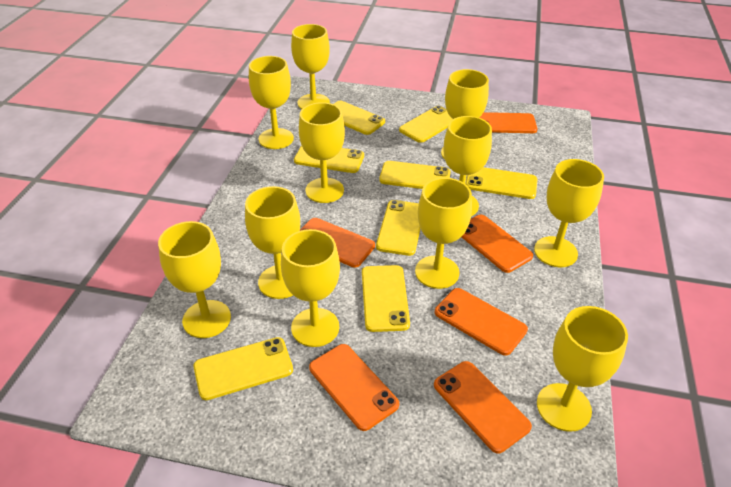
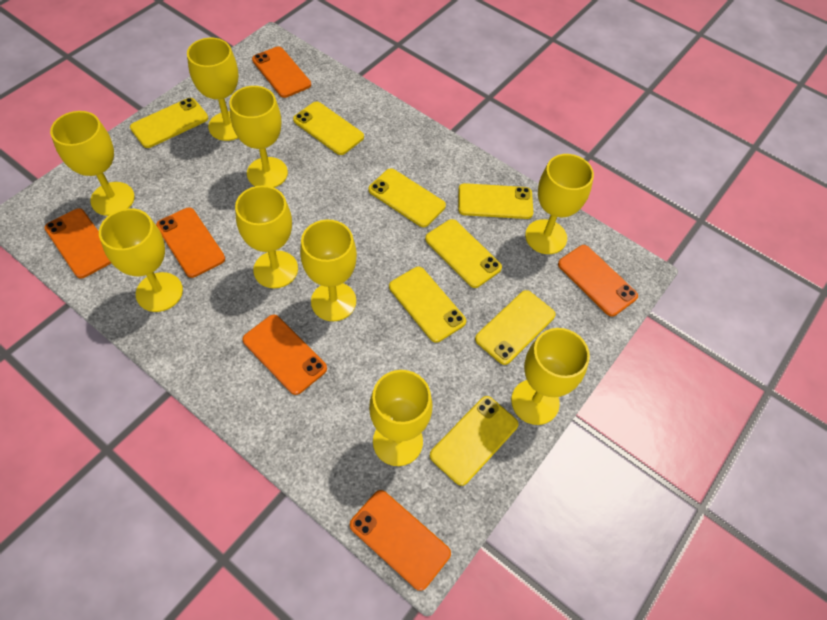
yellow goblet: 11 -> 9

